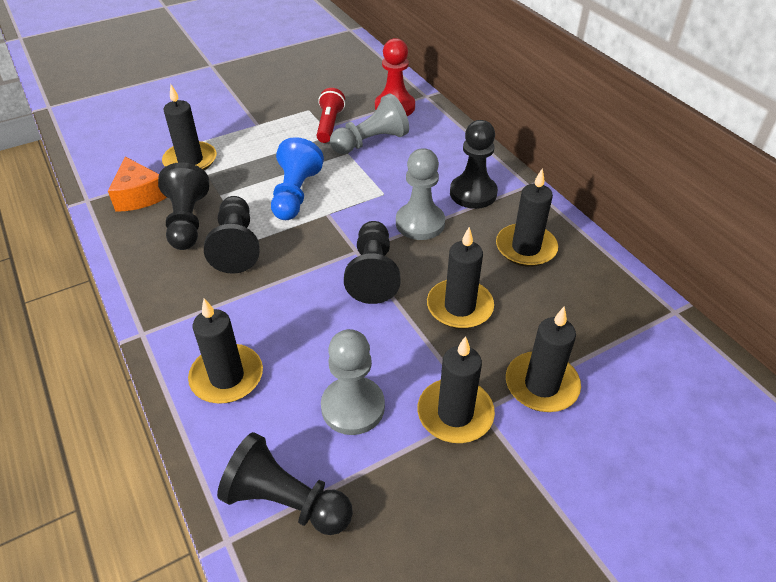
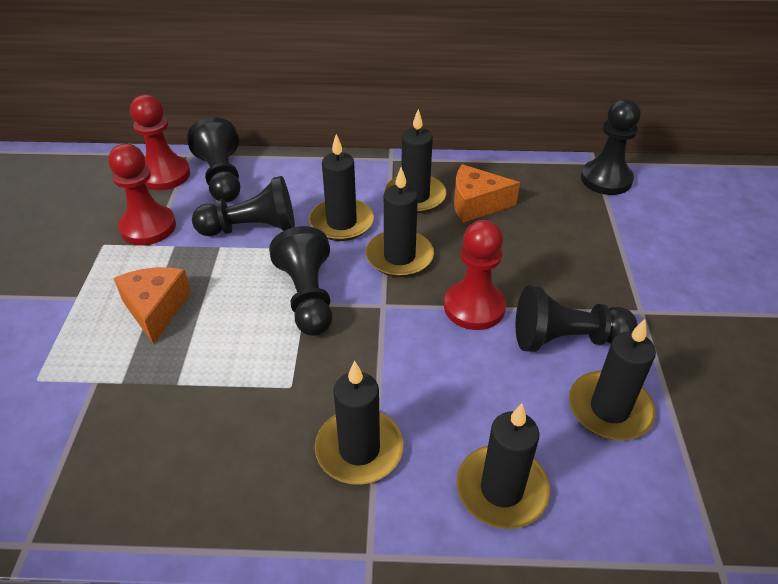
blue pawn: 1 -> 0
grey pawn: 3 -> 0
orange cheese: 1 -> 2
red flashlight: 1 -> 0
red pawn: 1 -> 3

